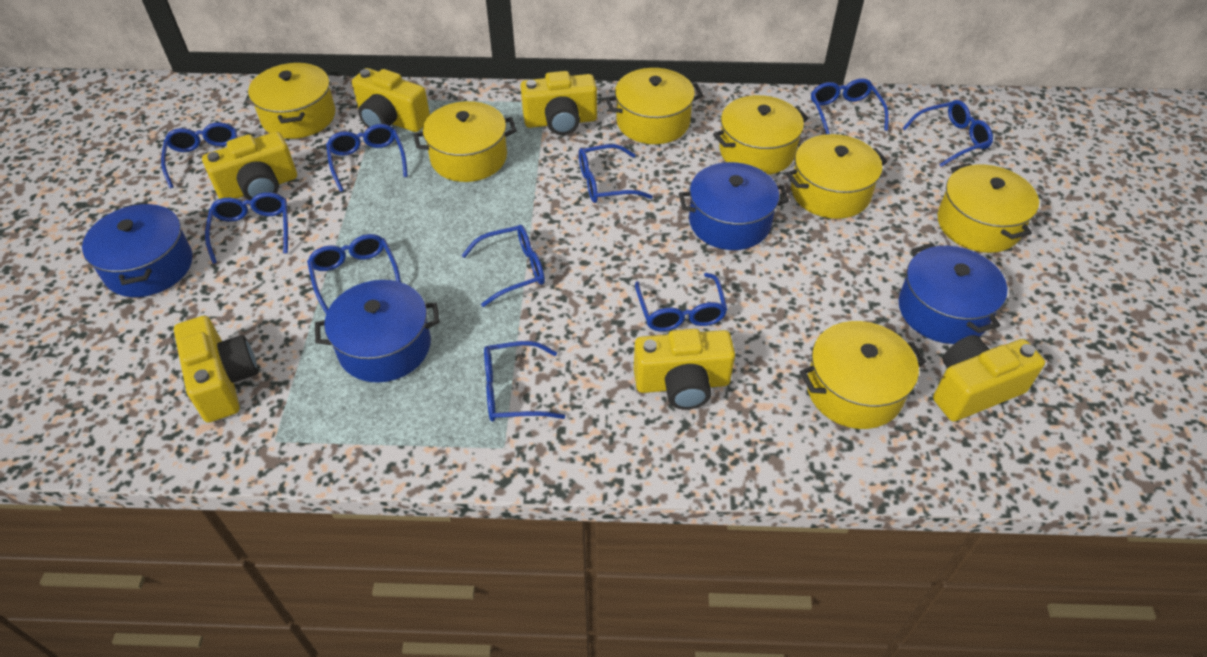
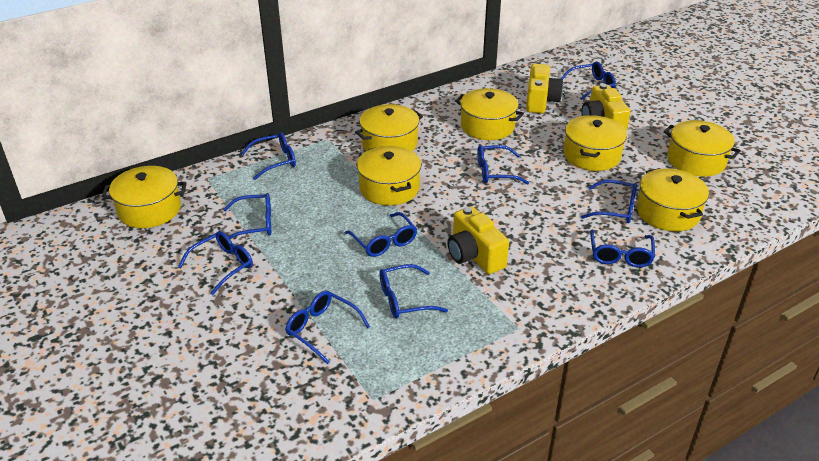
blue pot: 4 -> 0
yellow camera: 6 -> 3

